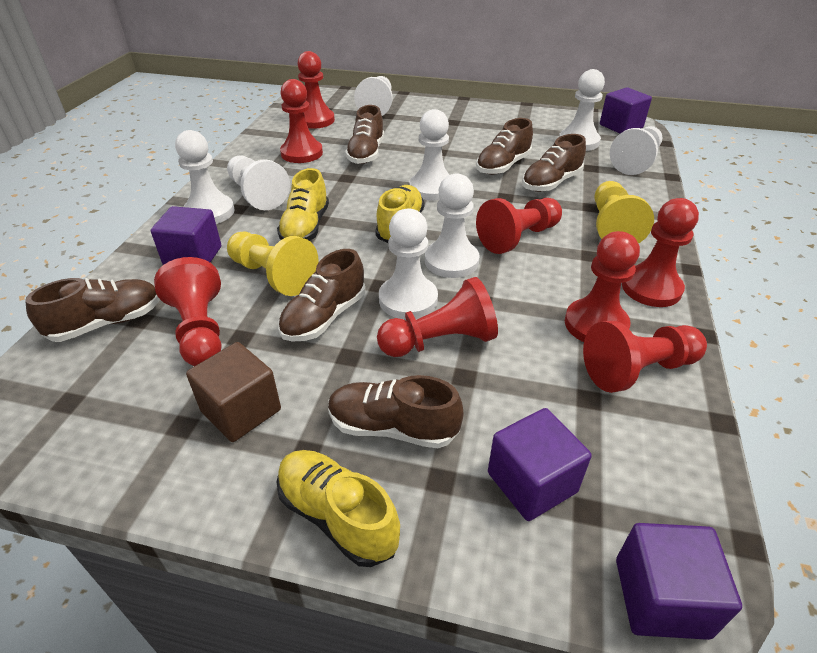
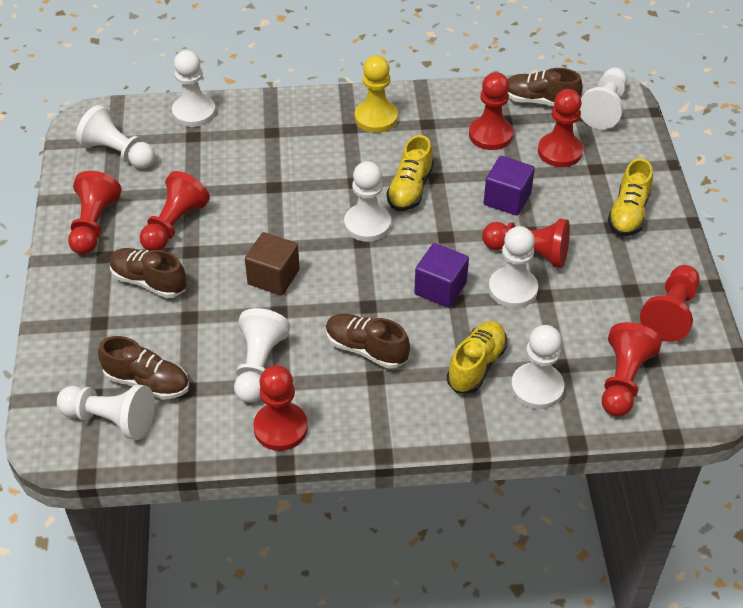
brown shoe: 6 -> 4
purple cube: 4 -> 2
yellow pawn: 2 -> 1

